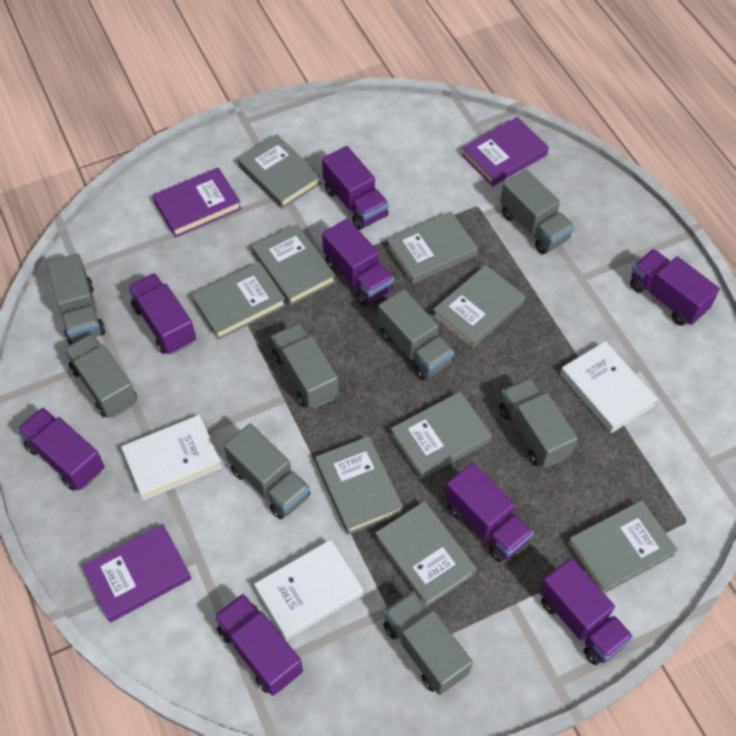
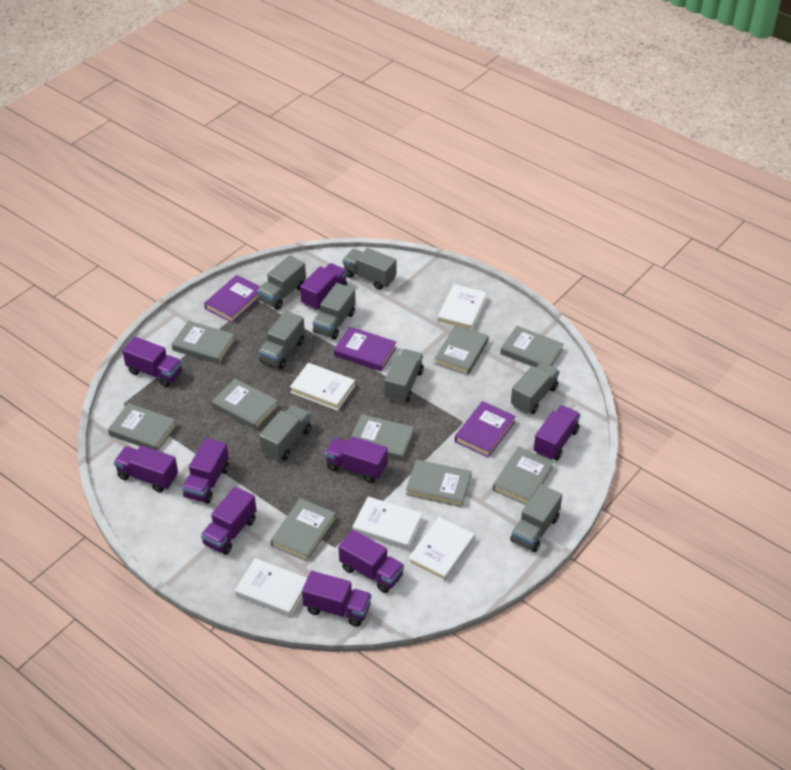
purple truck: 8 -> 9
white book: 3 -> 5

